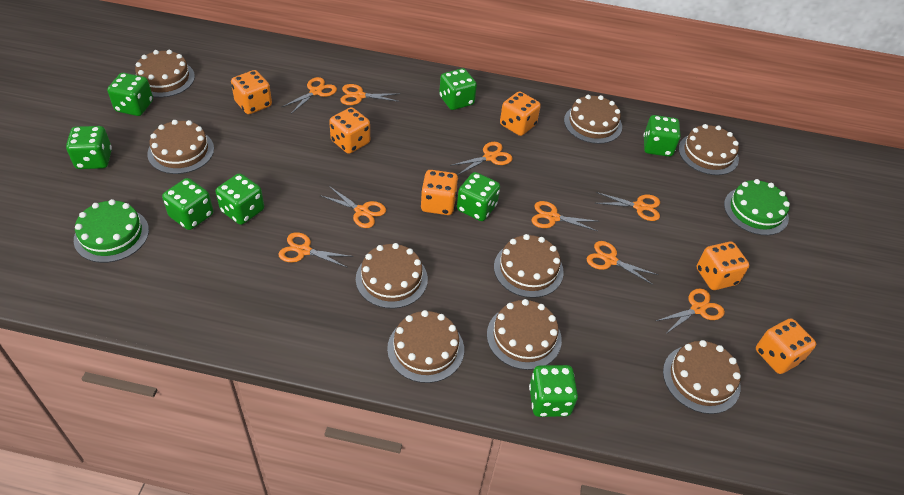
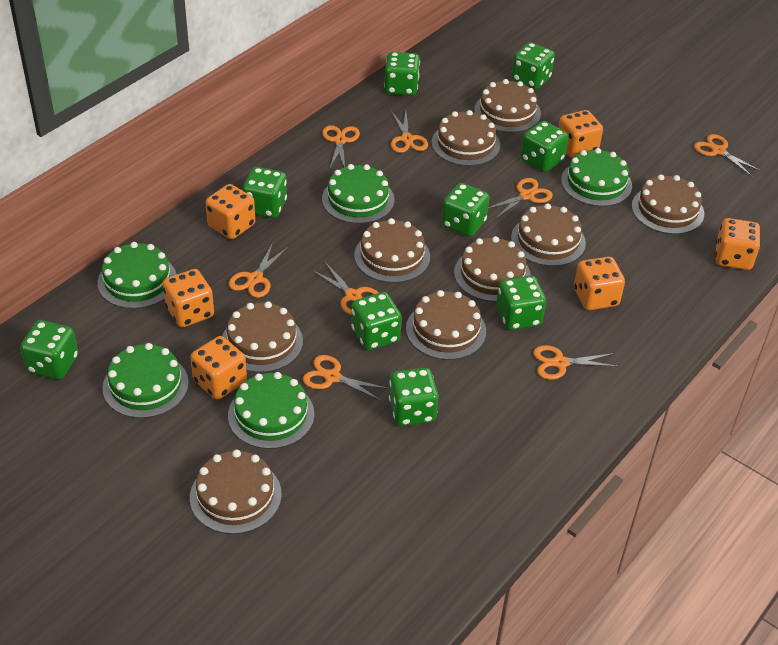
green cake: 2 -> 5
green dice: 8 -> 9
orange scissors: 9 -> 8

